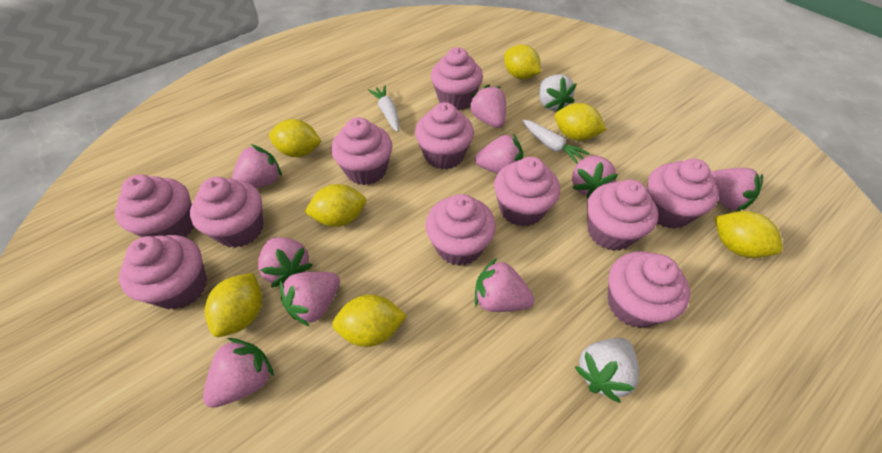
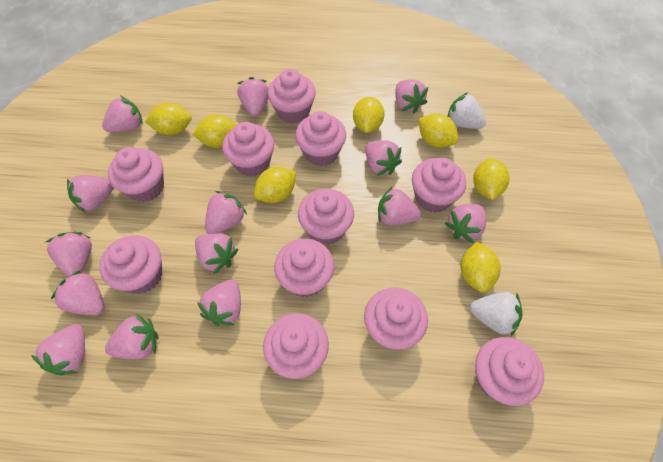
pink strawberry: 9 -> 14
white carrot: 2 -> 0

